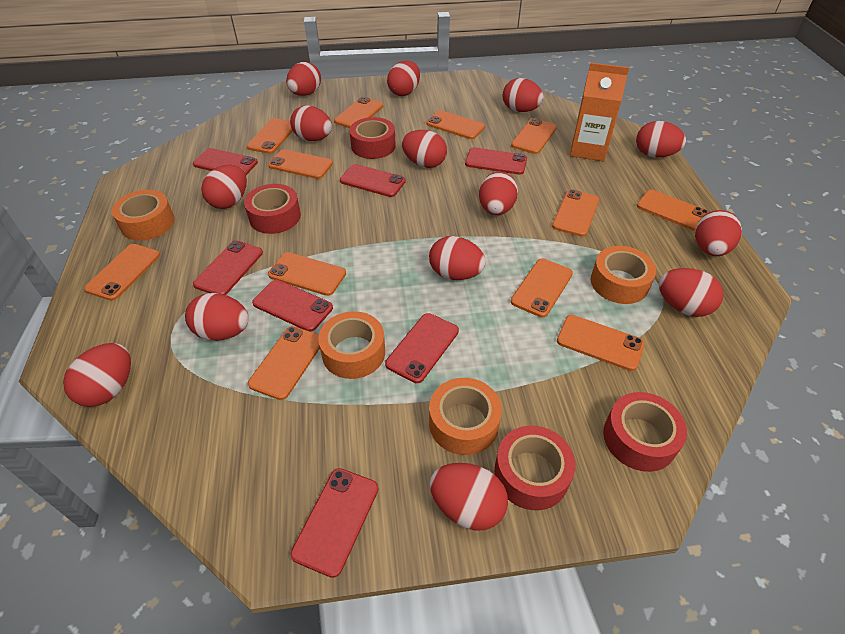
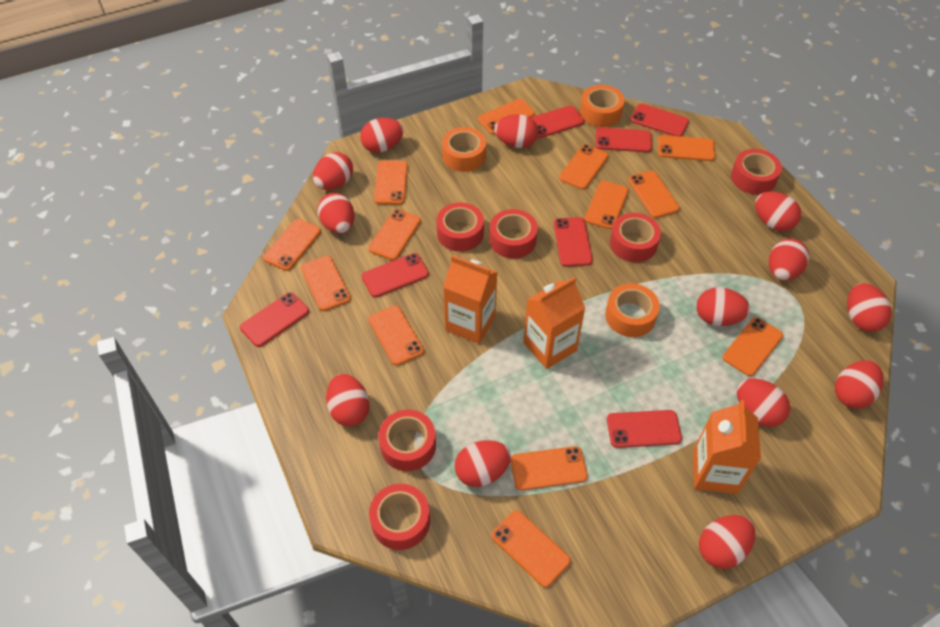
orange carton: 1 -> 3
orange phone: 12 -> 13
orange tape: 4 -> 3
red egg: 14 -> 13
red tape: 4 -> 6

